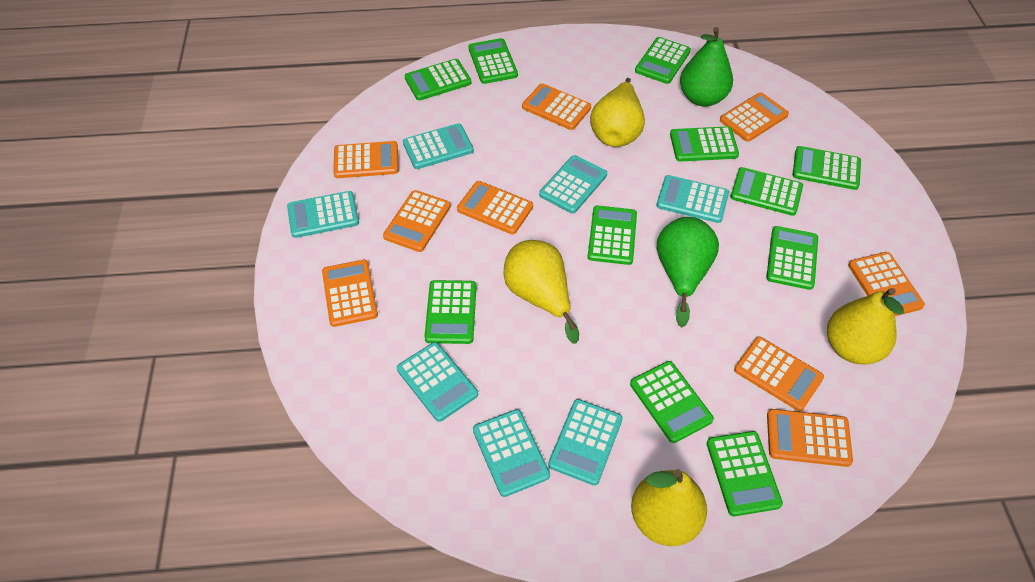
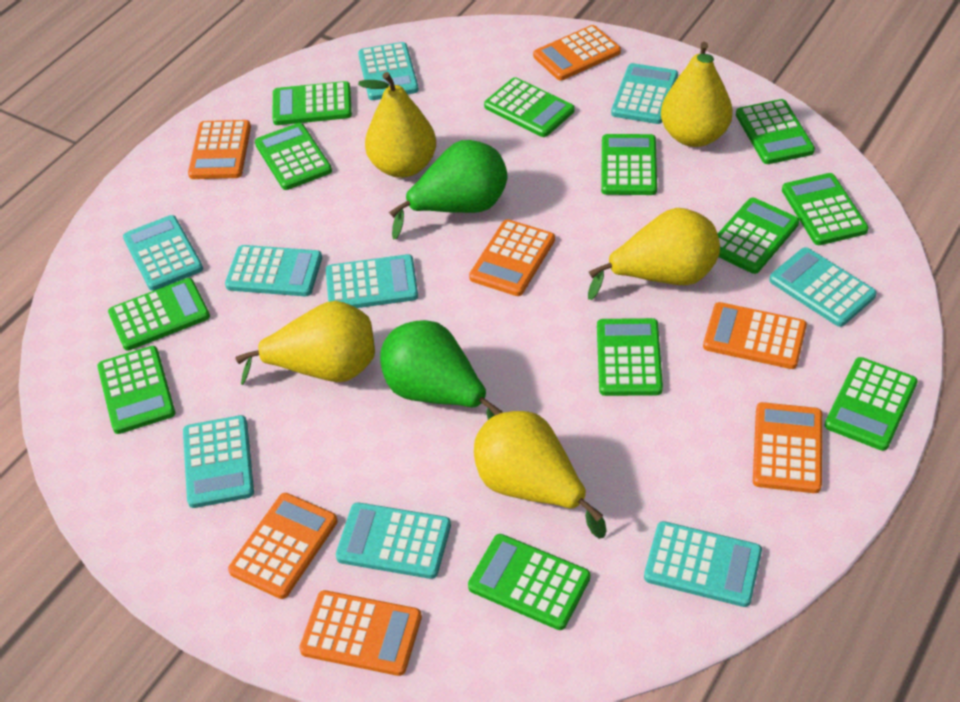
green calculator: 11 -> 12
orange calculator: 9 -> 7
turquoise calculator: 7 -> 9
yellow pear: 4 -> 5

